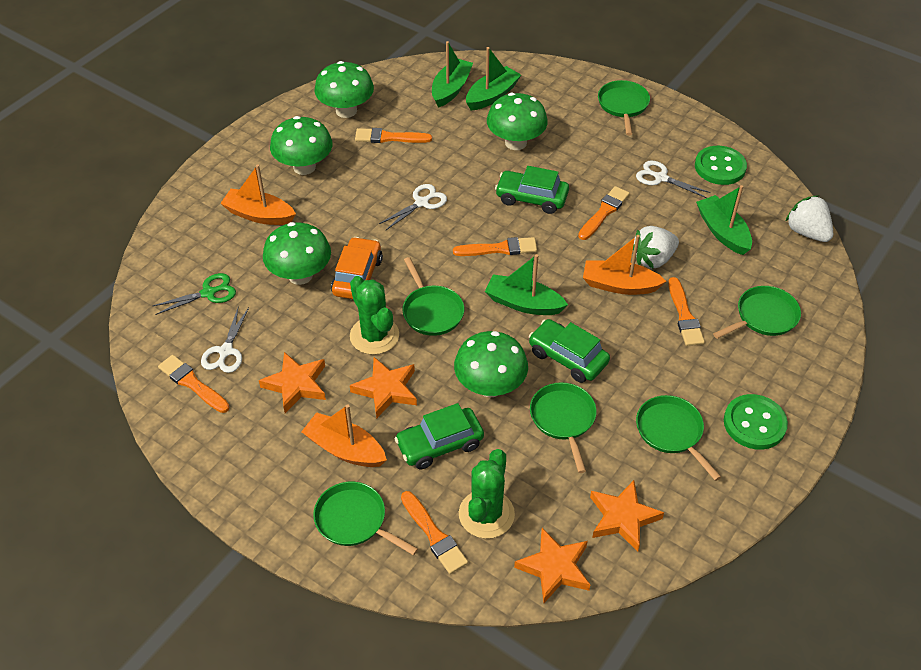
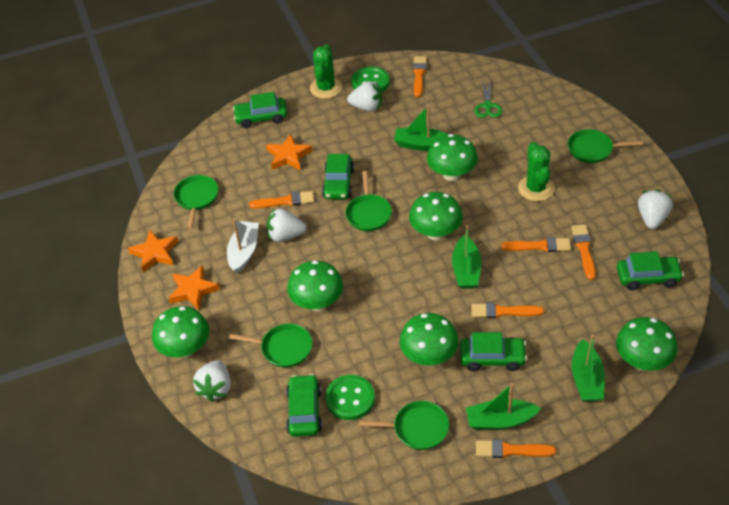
green car: 3 -> 5
green mushroom: 5 -> 6
green pan: 6 -> 5
orange boat: 3 -> 0
orange car: 1 -> 0
orange star: 4 -> 3
white boat: 0 -> 1
white scissors: 3 -> 0
white strawberry: 2 -> 4

